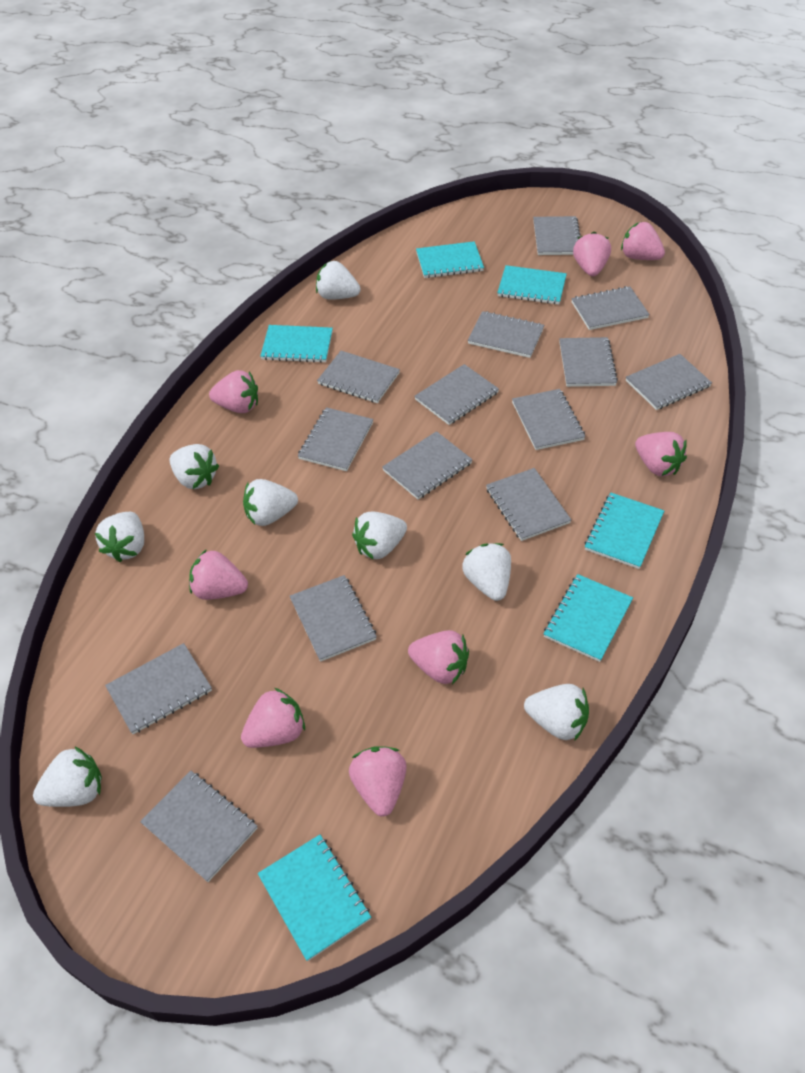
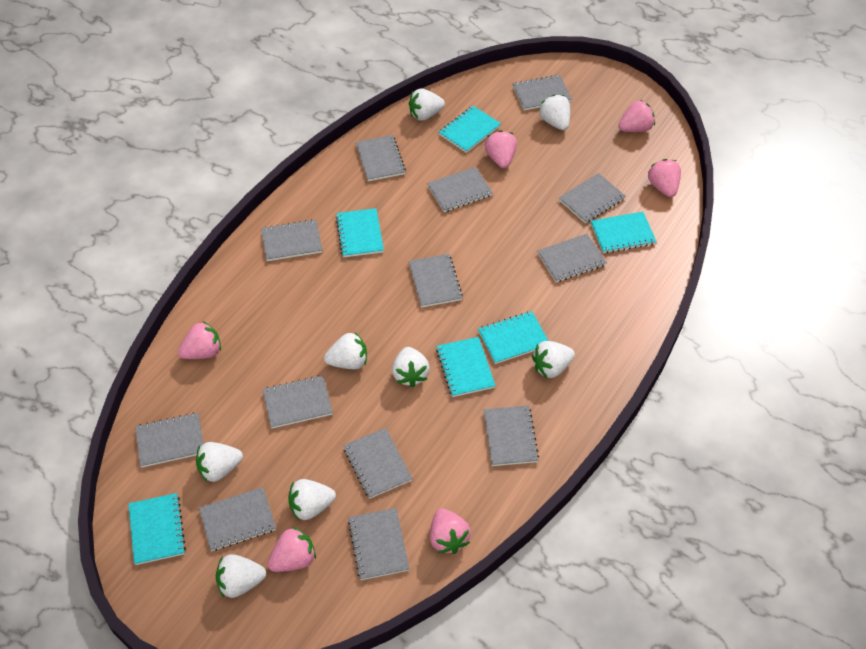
grey notebook: 14 -> 13
pink strawberry: 8 -> 6

